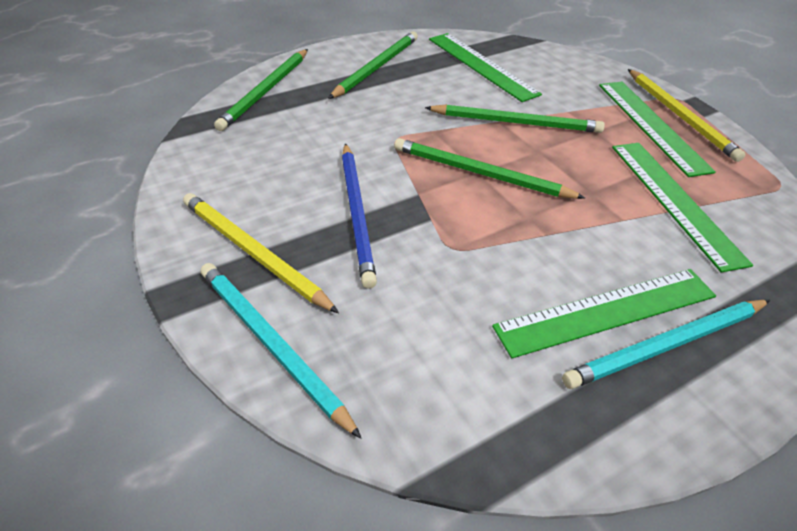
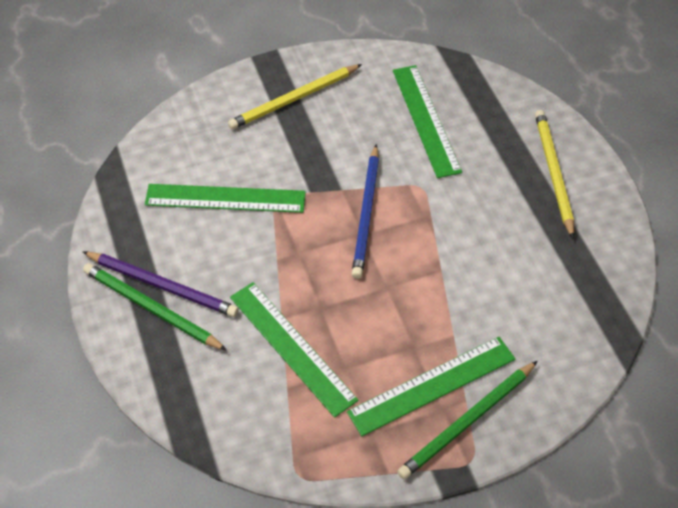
green pencil: 4 -> 2
purple pencil: 0 -> 1
turquoise pencil: 2 -> 0

